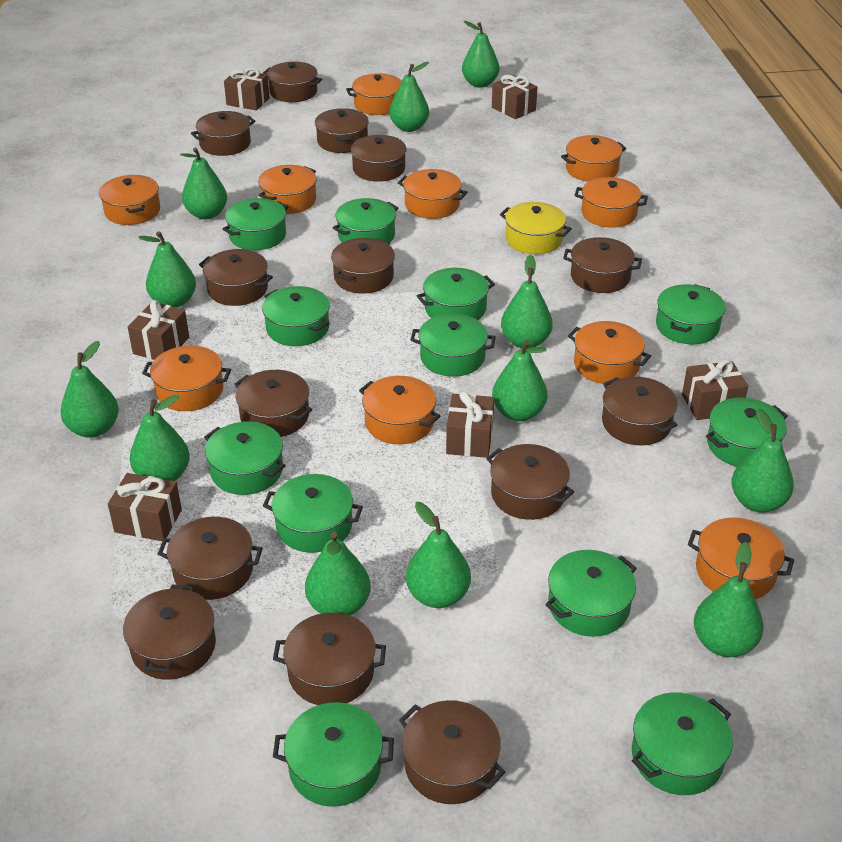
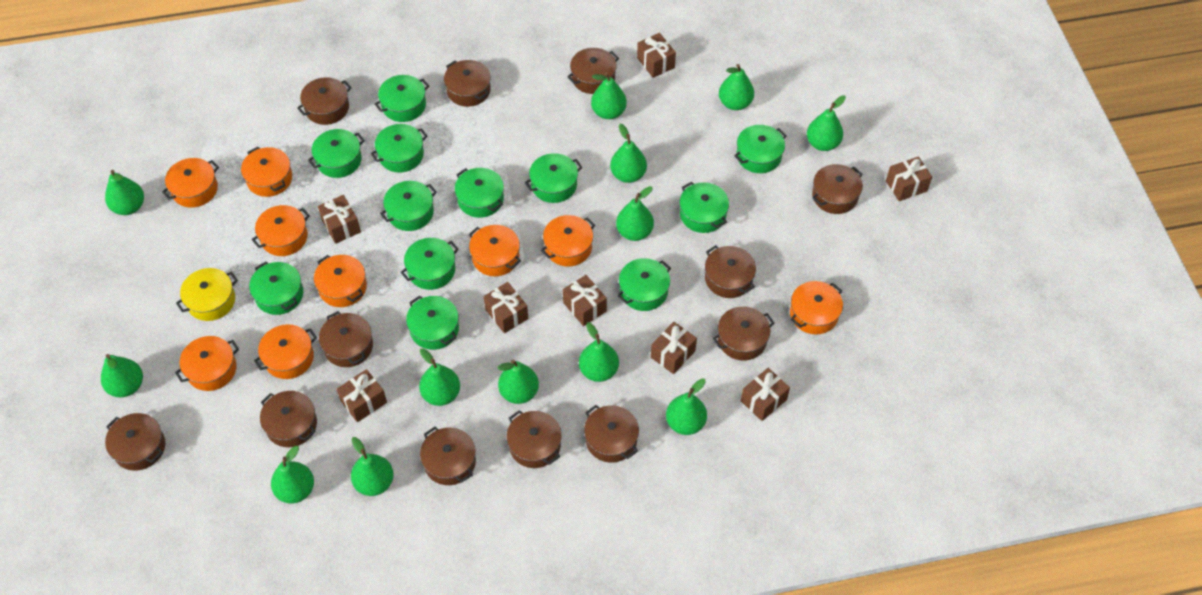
brown gift: 6 -> 8
brown pot: 14 -> 12
green pear: 12 -> 13
orange pot: 10 -> 9

